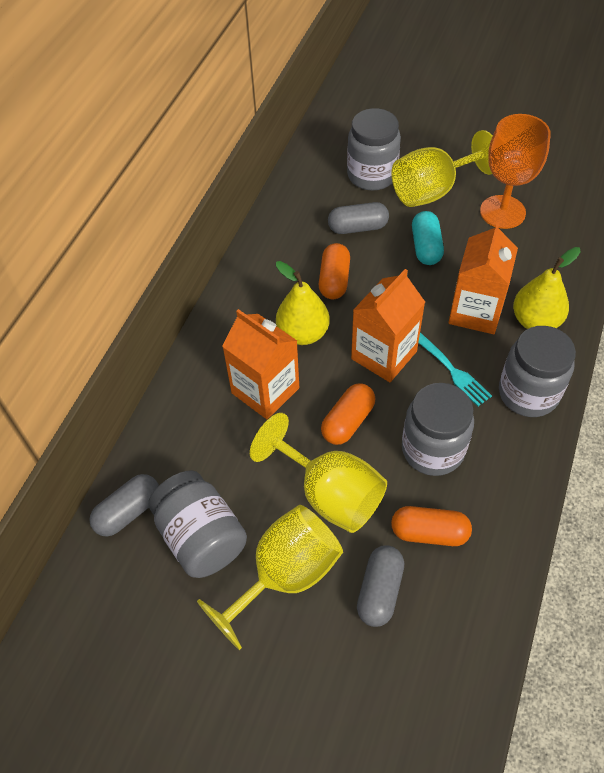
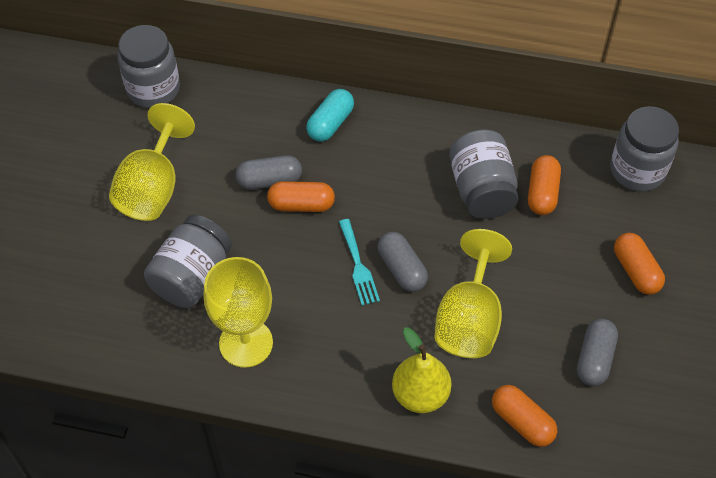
orange capsule: 3 -> 4
orange carton: 3 -> 0
orange goblet: 1 -> 0
yellow pear: 2 -> 1

